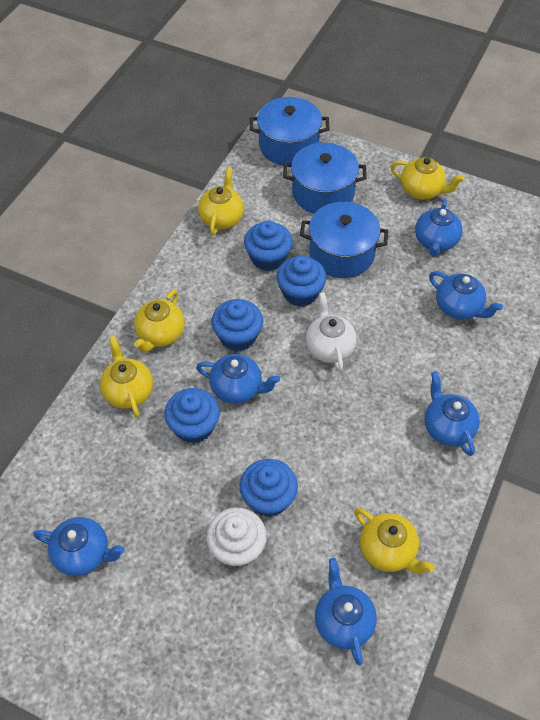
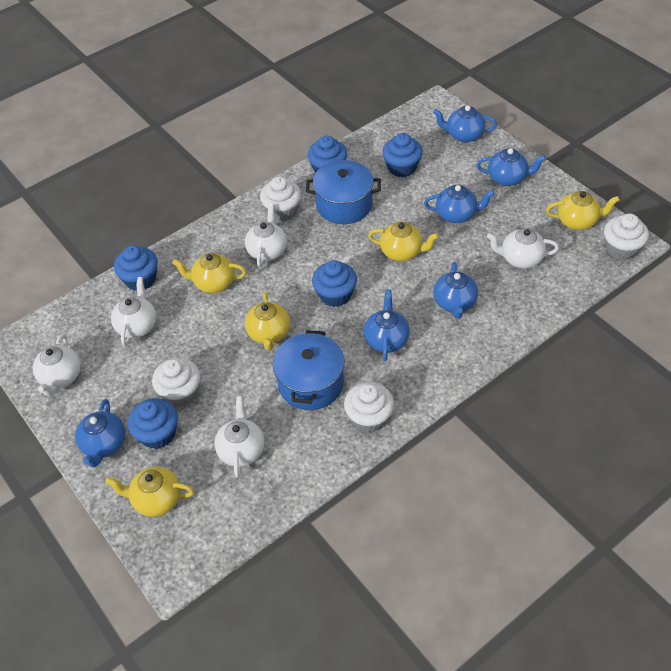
blue pot: 3 -> 2
white cupcake: 1 -> 4
white teapot: 1 -> 5

